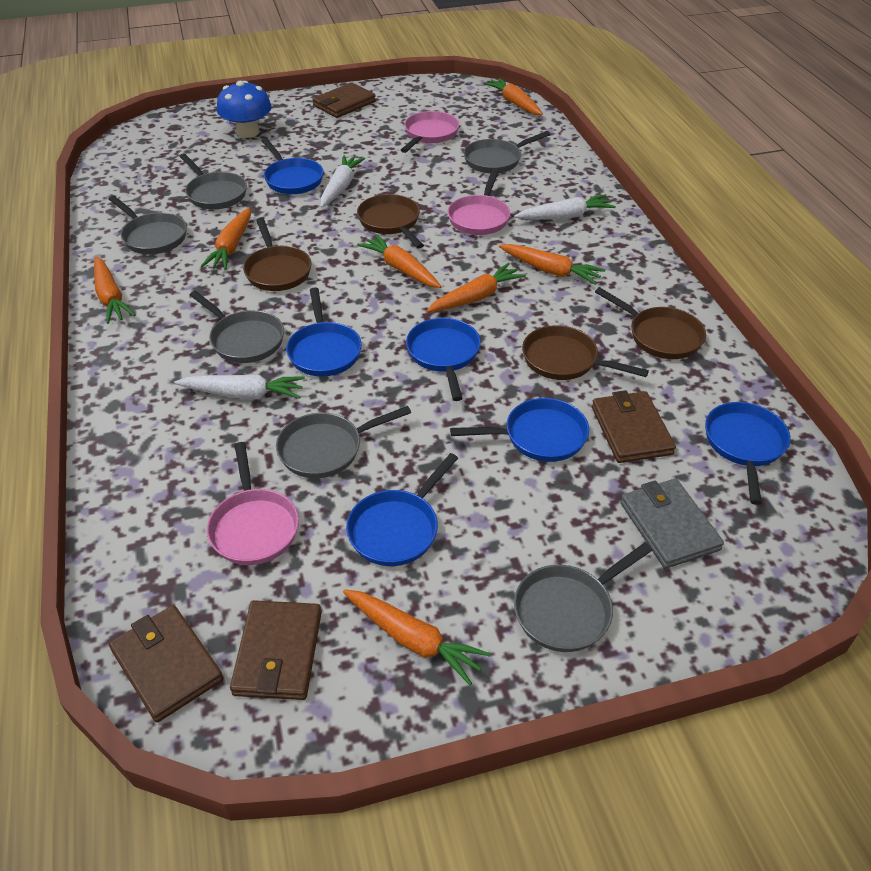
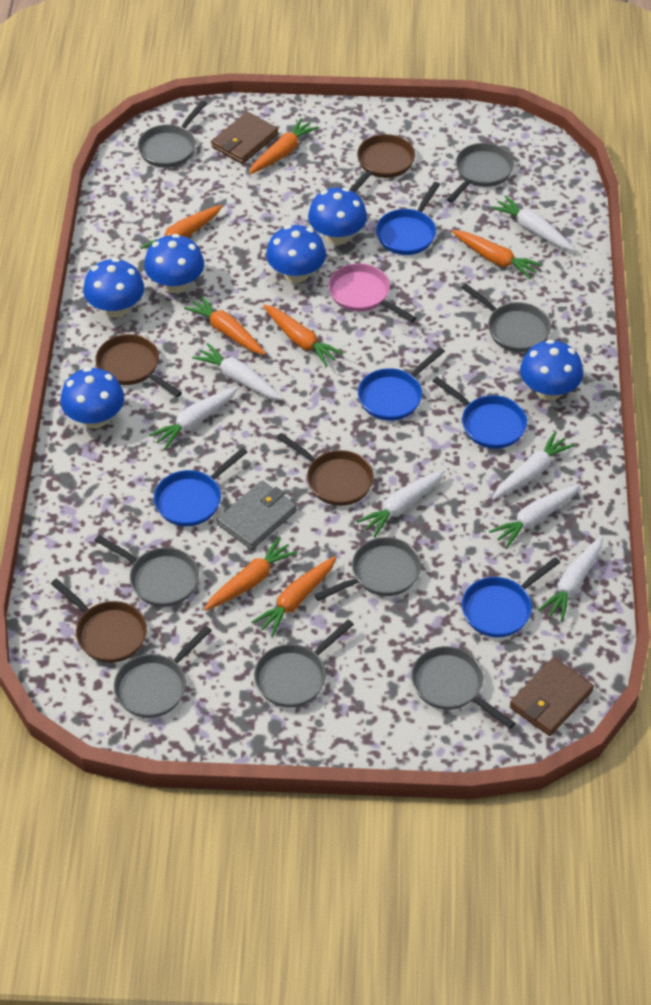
blue mushroom: 1 -> 6
blue pan: 6 -> 5
brown wallet: 4 -> 2
grey pan: 6 -> 8
pink pan: 3 -> 1
white carrot: 3 -> 7

